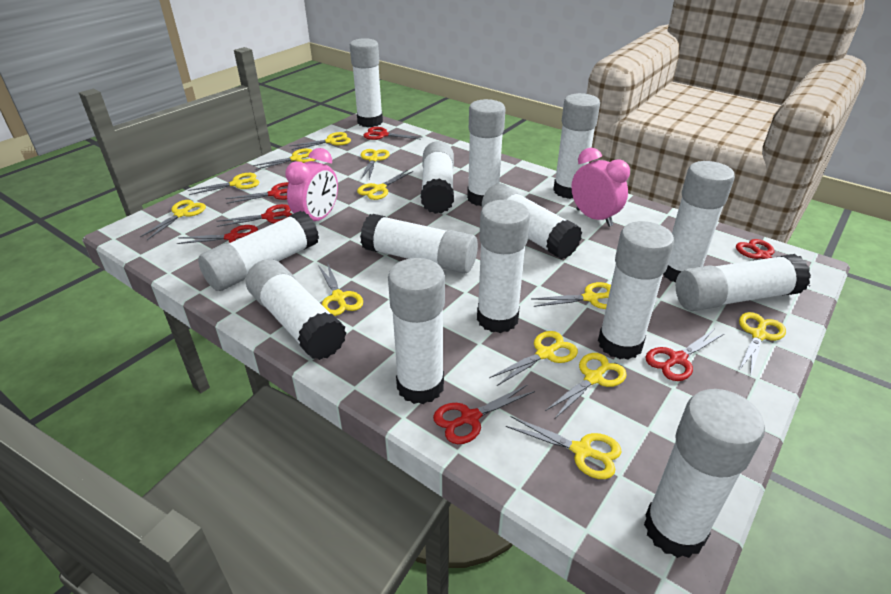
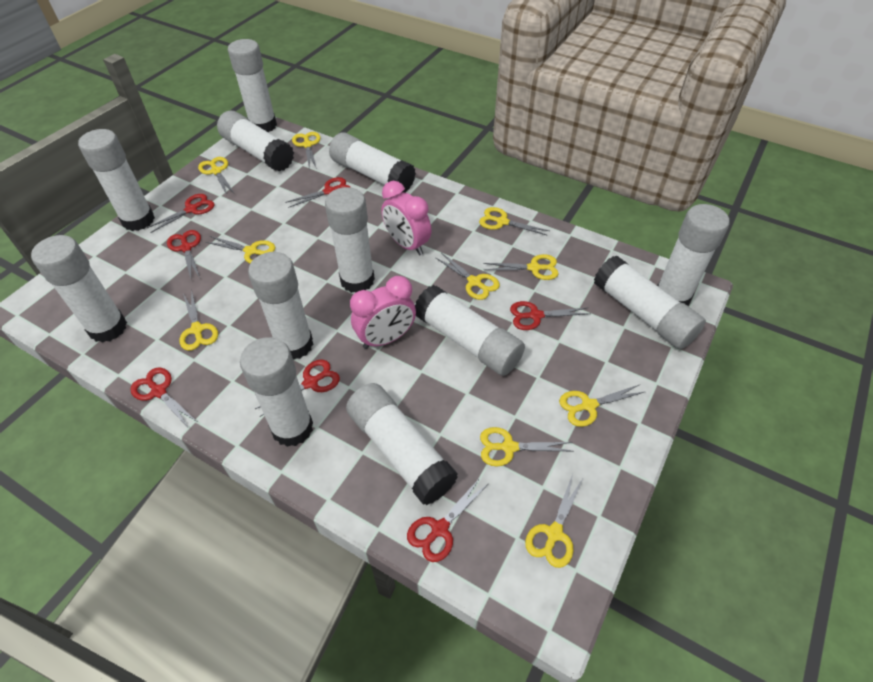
white glue stick: 14 -> 12
yellow scissors: 12 -> 10

